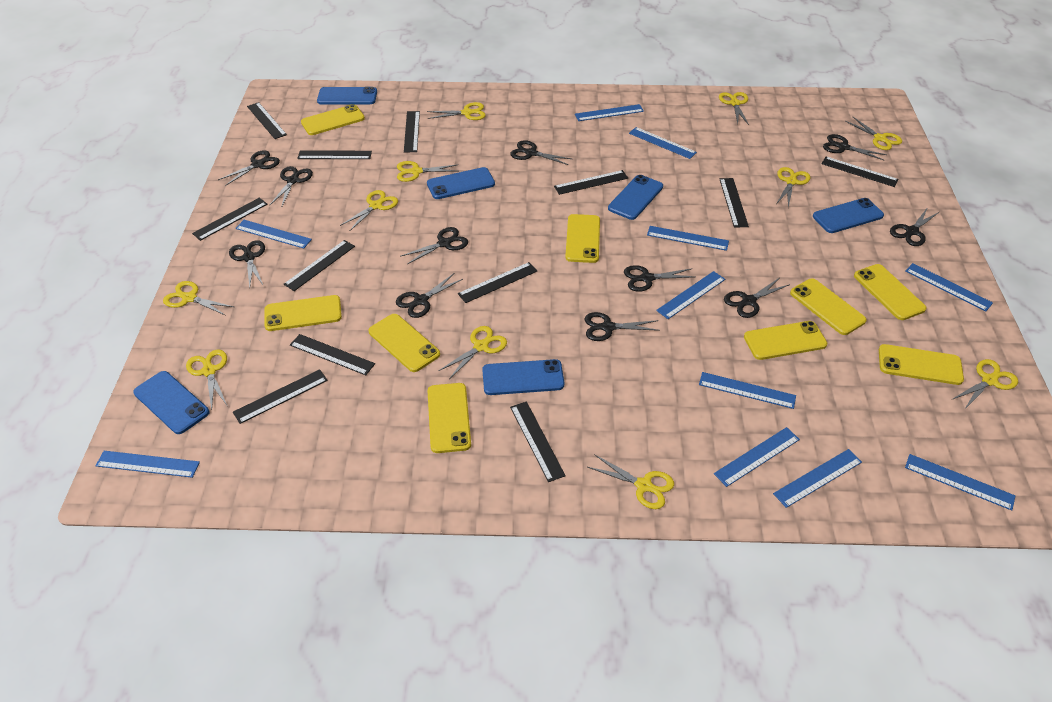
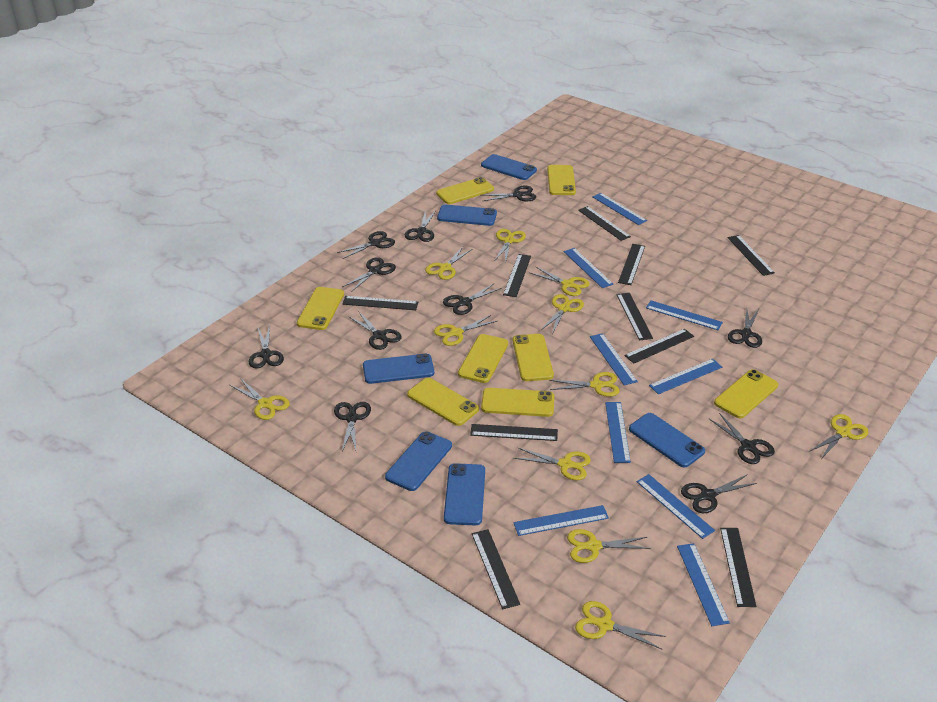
black ruler: 12 -> 10
blue ruler: 11 -> 9
yellow phone: 9 -> 8

